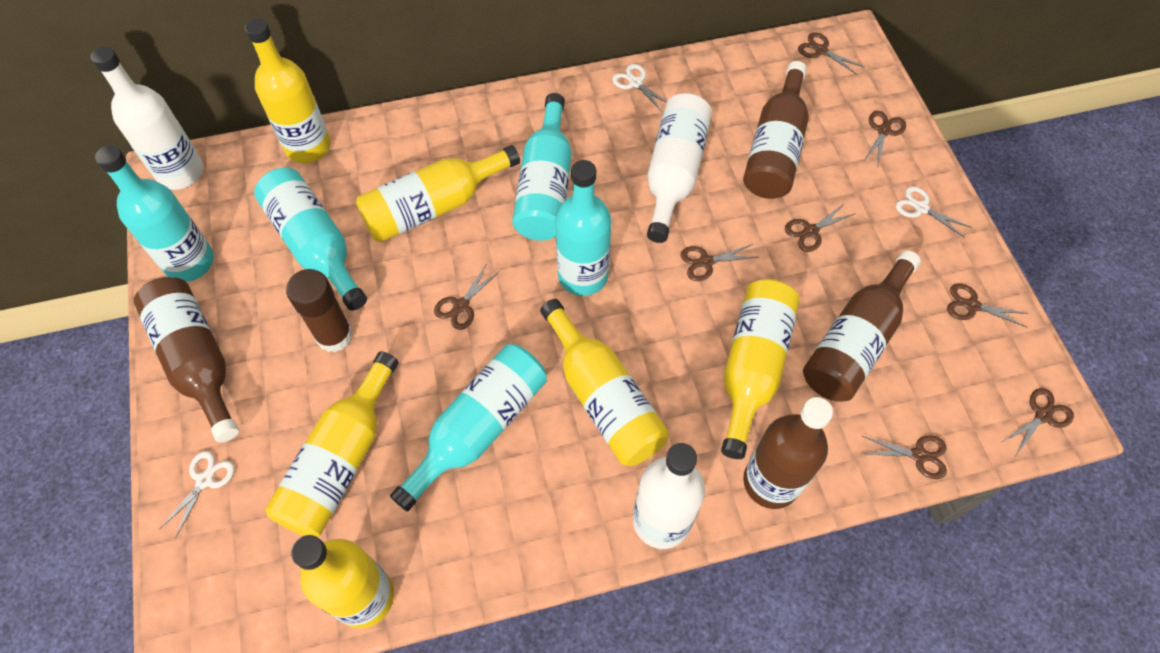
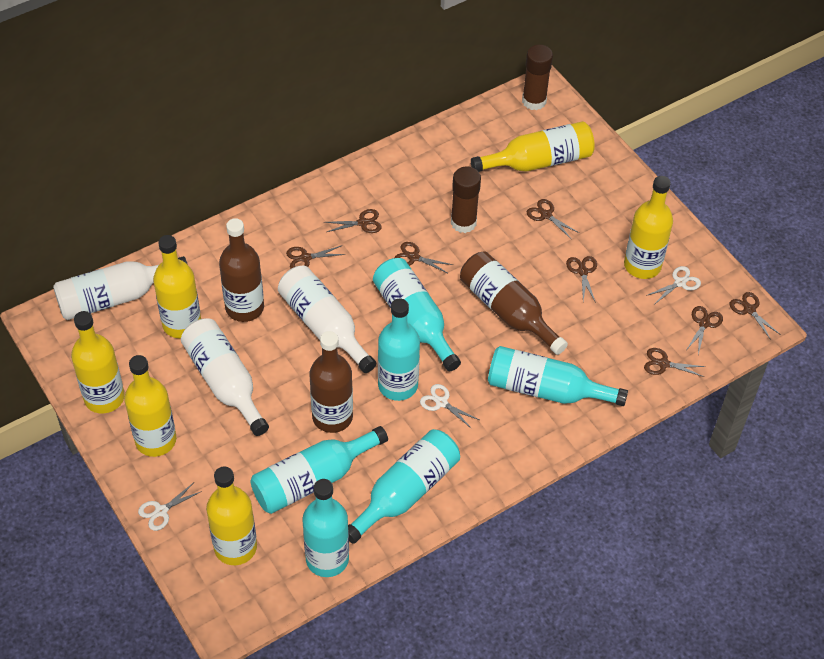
brown bottle: 4 -> 3
brown glue stick: 1 -> 2
turquoise bottle: 5 -> 6

